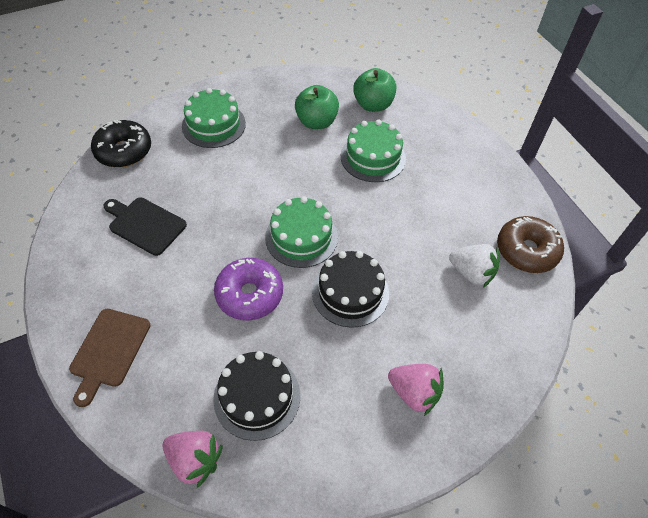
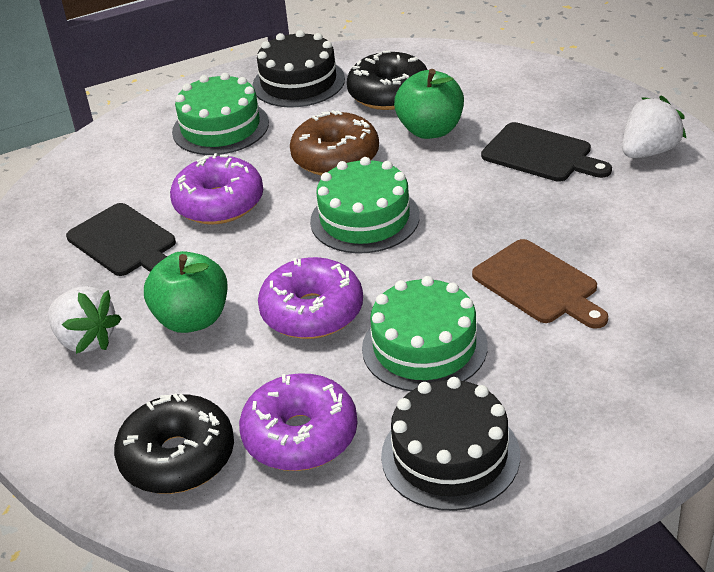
black cutting board: 1 -> 2
black donut: 1 -> 2
pink strawberry: 2 -> 0
purple donut: 1 -> 3
white strawberry: 1 -> 2

